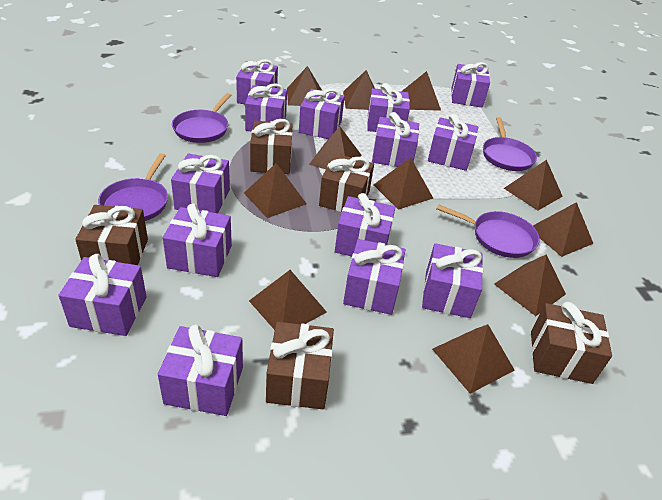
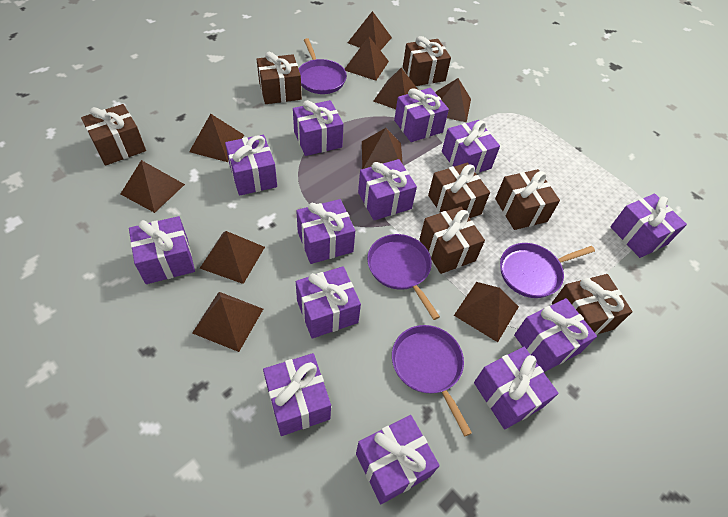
brown gift: 5 -> 7
brown pyramid: 11 -> 10
purple gift: 14 -> 13

